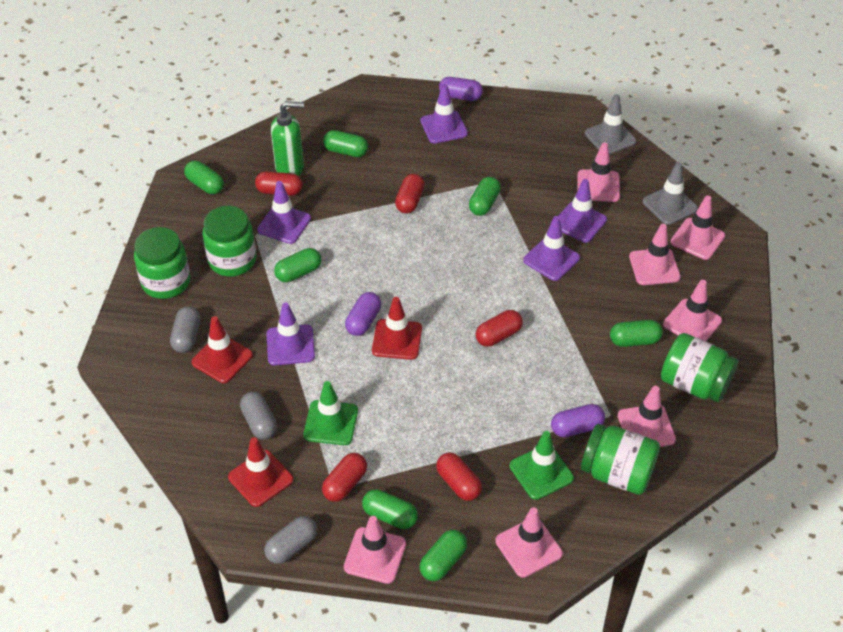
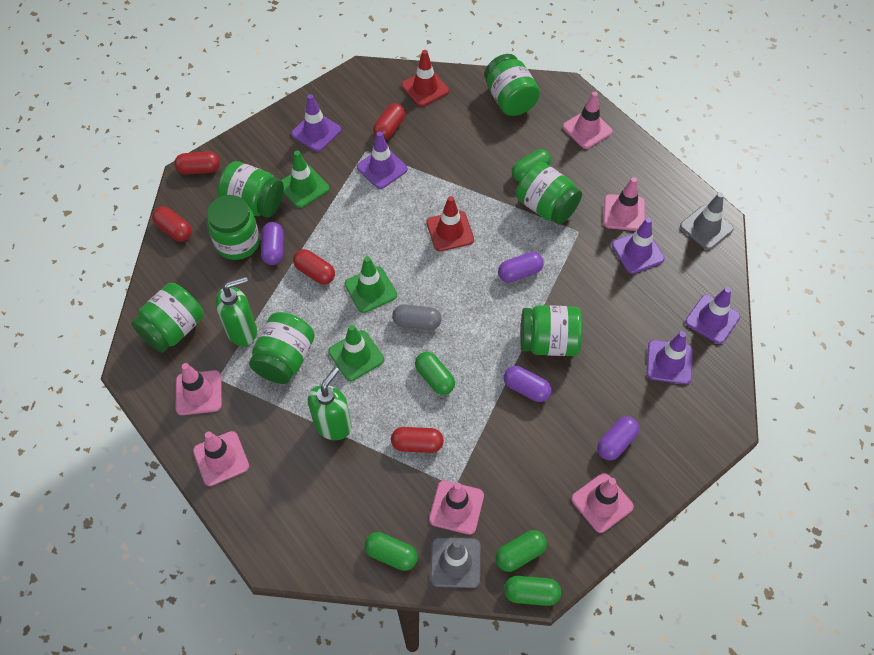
green capsule: 7 -> 5
green jar: 4 -> 7
green soap dispenser: 1 -> 2
green traffic cone: 2 -> 3
grey capsule: 3 -> 1
pink traffic cone: 7 -> 6
purple capsule: 3 -> 4
red traffic cone: 3 -> 2

